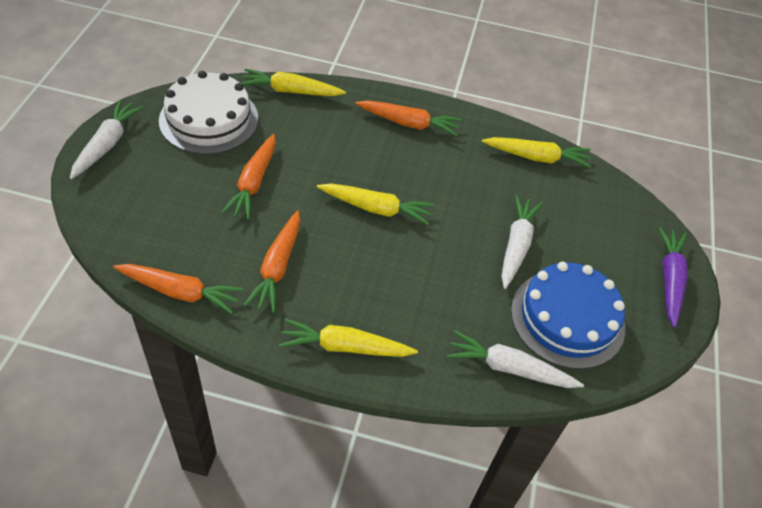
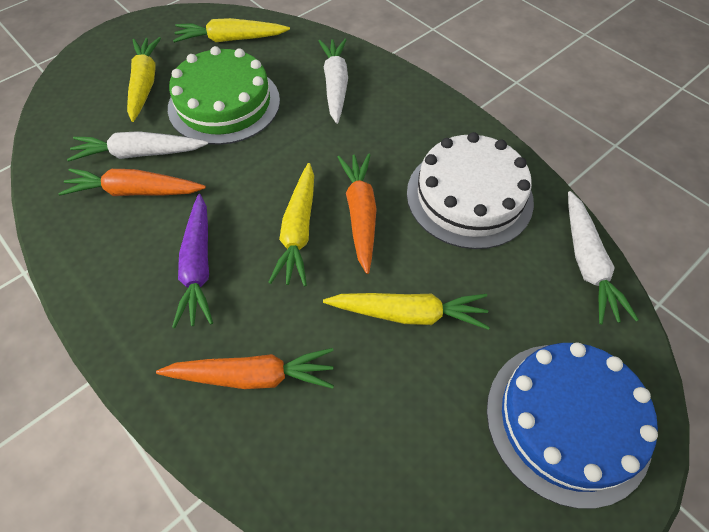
green cake: 0 -> 1
orange carrot: 4 -> 3

